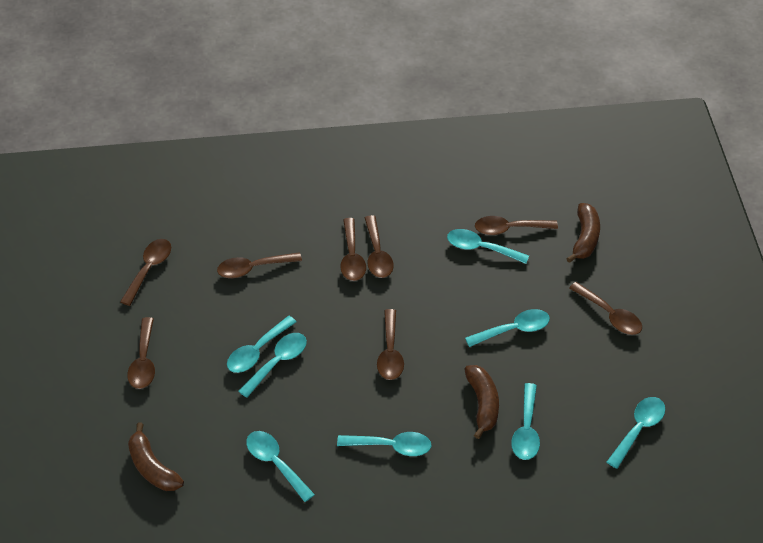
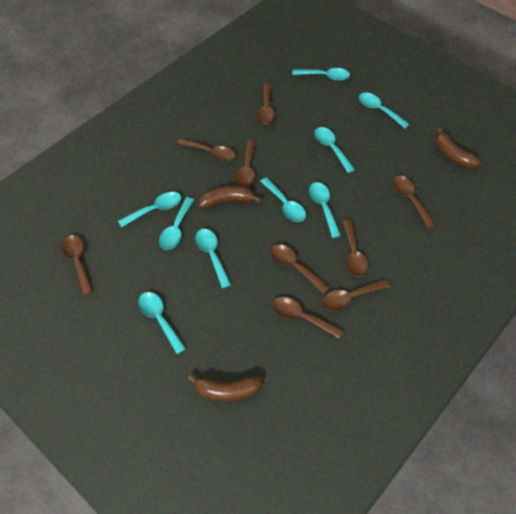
brown spoon: 8 -> 9
turquoise spoon: 8 -> 9

